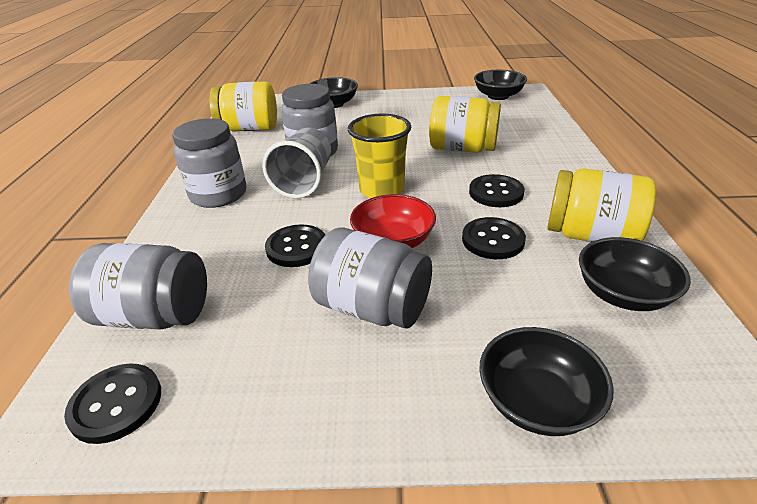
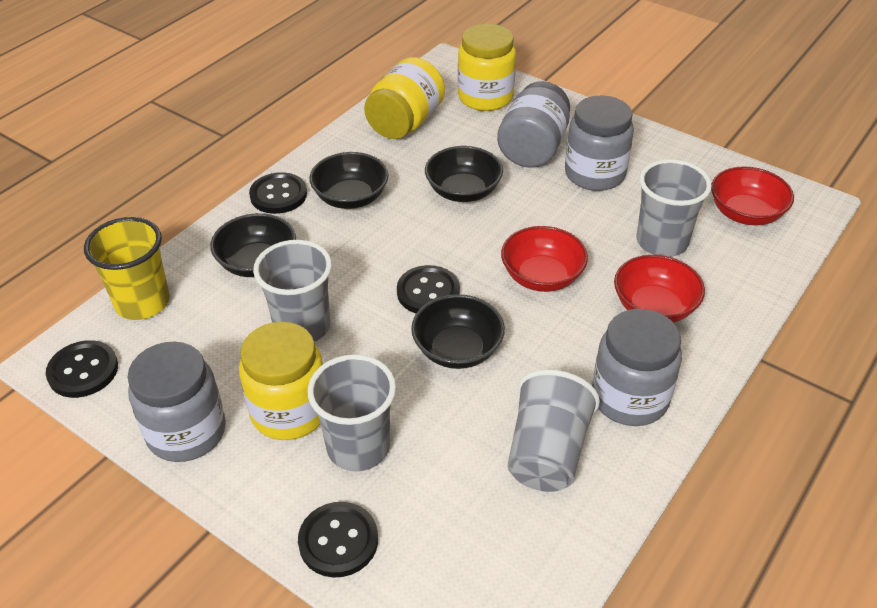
grey cup: 1 -> 4
red bowl: 1 -> 3

